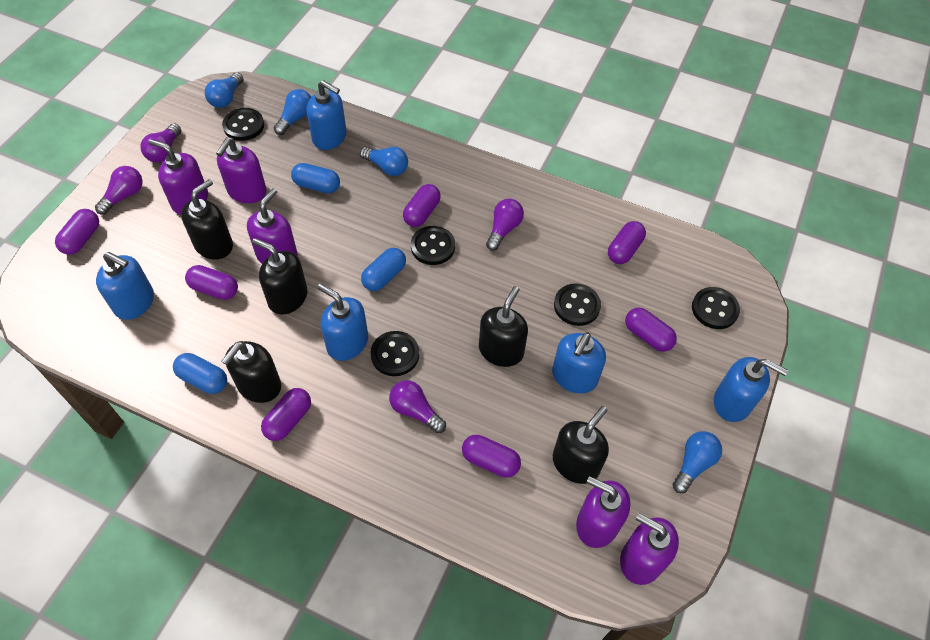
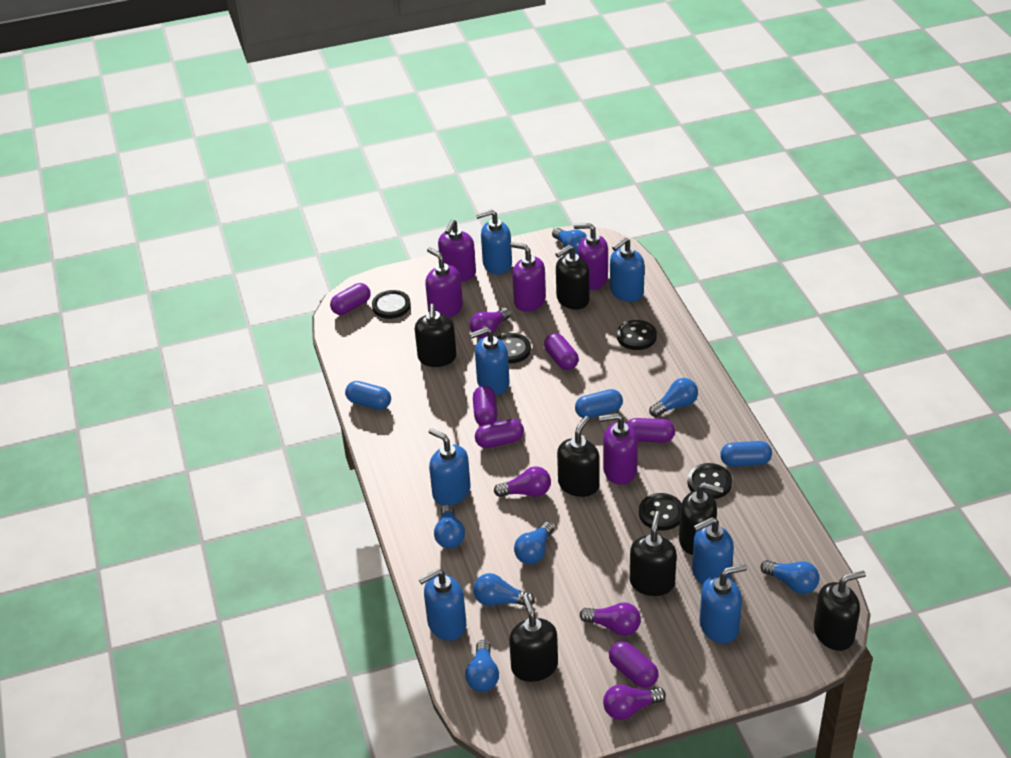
black soap dispenser: 5 -> 7
blue light bulb: 4 -> 7
blue soap dispenser: 5 -> 7
purple capsule: 7 -> 6

